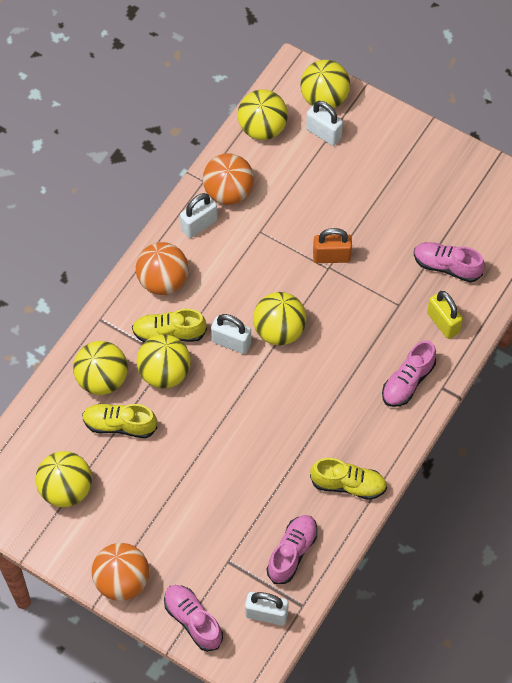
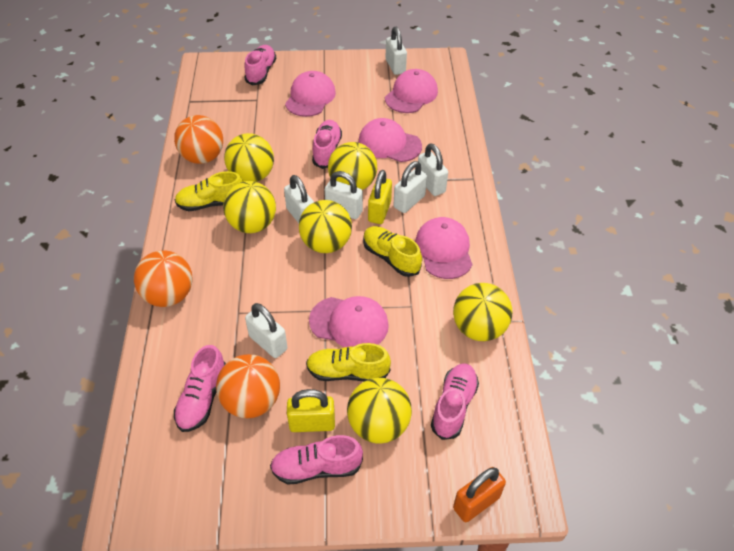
pink cap: 0 -> 5
pink shoe: 4 -> 5
white padlock: 4 -> 6
yellow padlock: 1 -> 2

